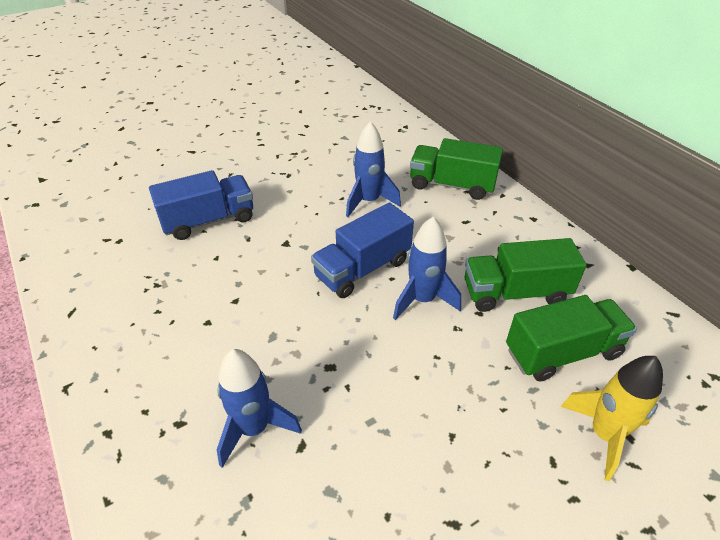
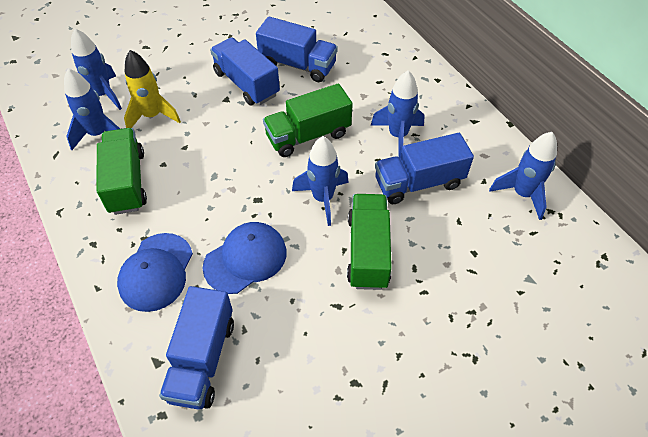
blue cap: 0 -> 2
blue rocket: 3 -> 5
blue truck: 2 -> 4

